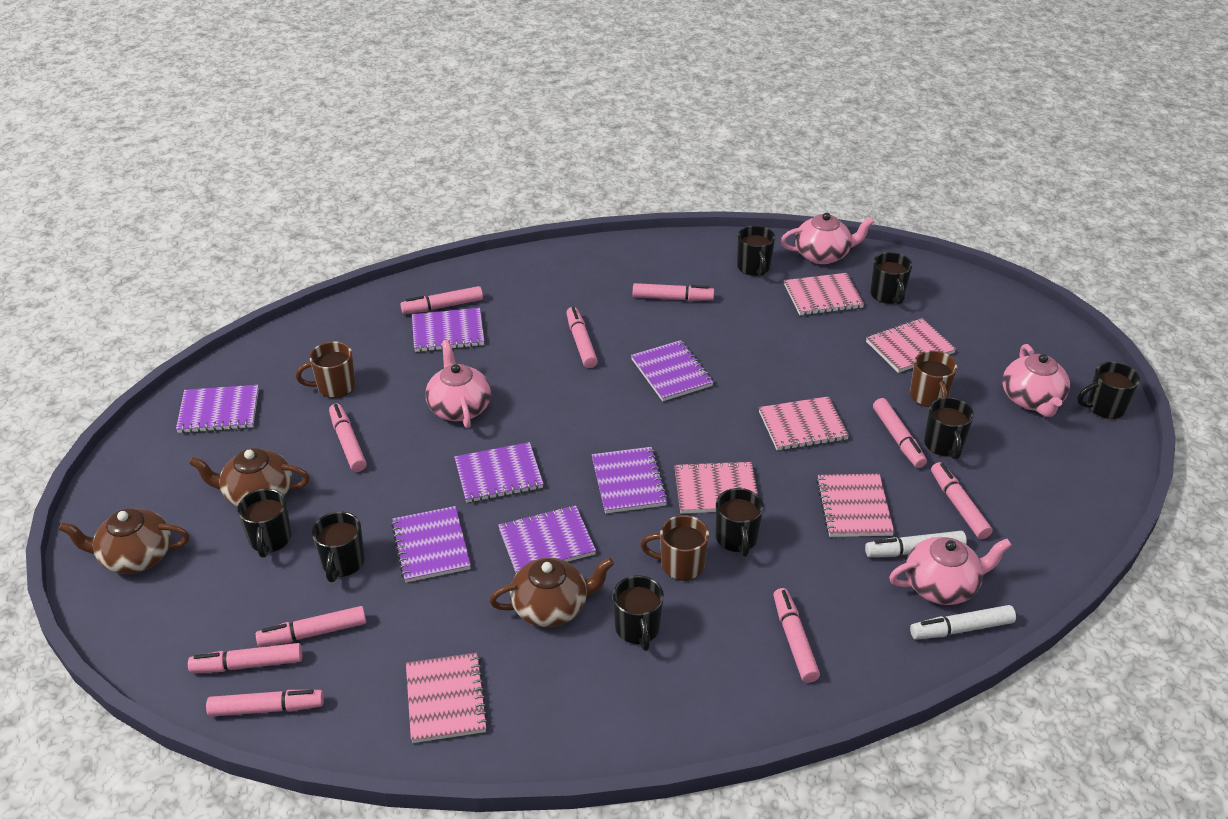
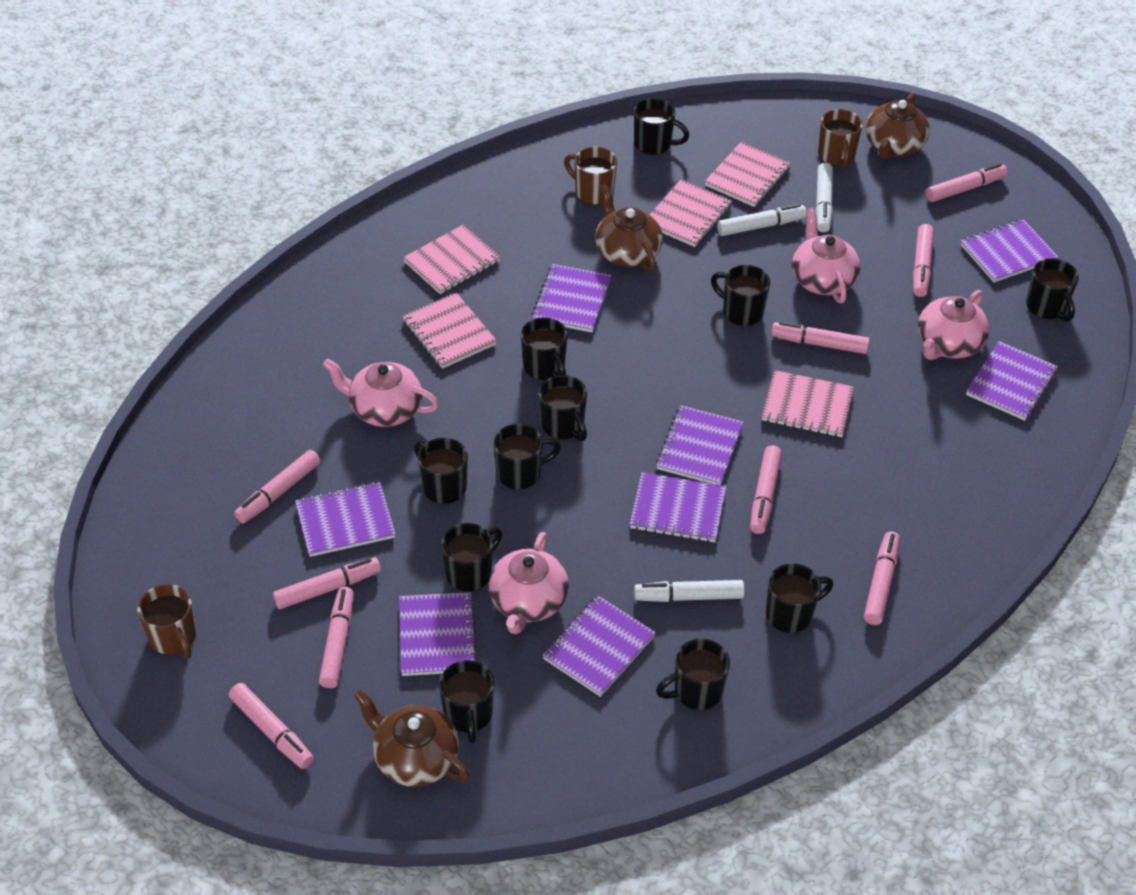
black mug: 8 -> 11
pink marker: 10 -> 9
pink notebook: 6 -> 5
purple notebook: 7 -> 8
white marker: 2 -> 3

